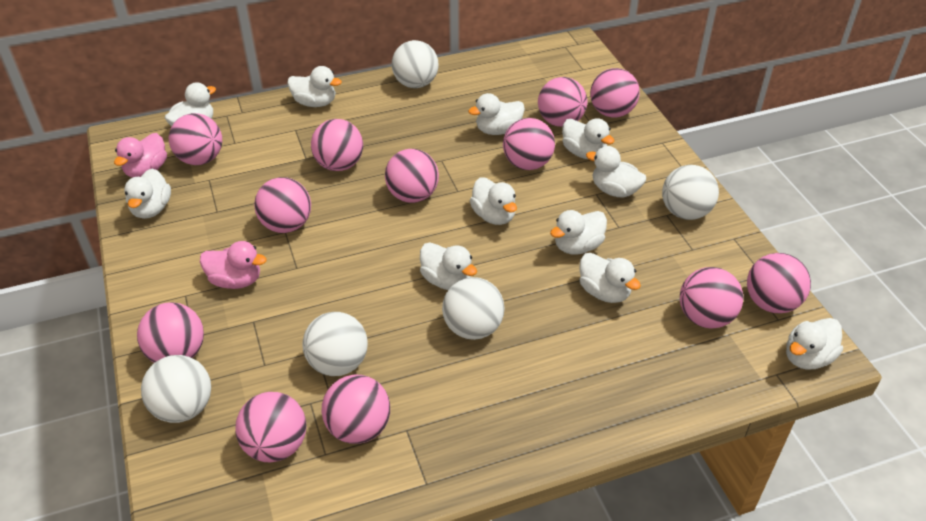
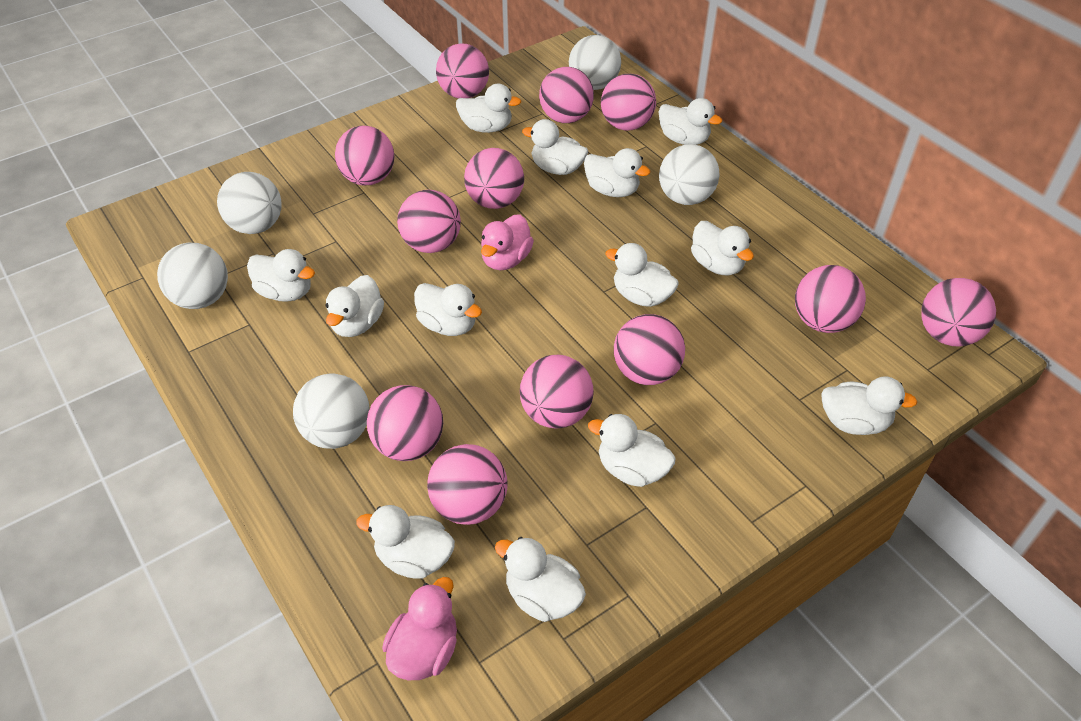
white duck: 11 -> 13

